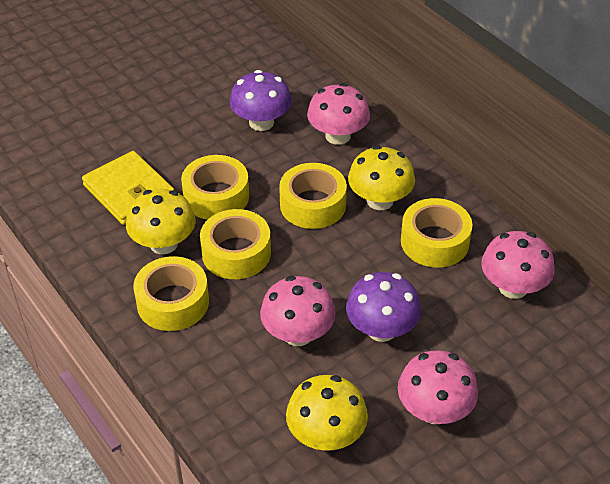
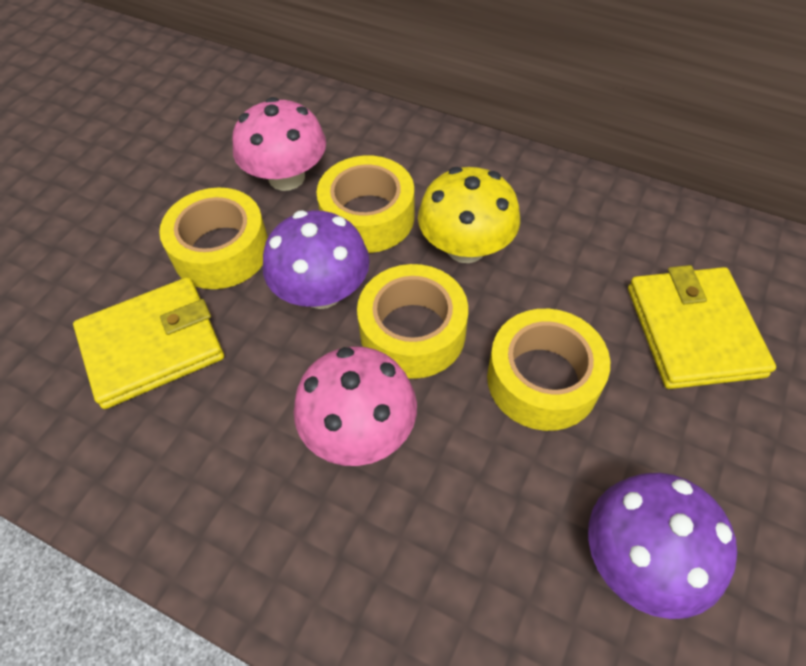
pink mushroom: 4 -> 2
yellow mushroom: 3 -> 1
yellow tape: 5 -> 4
yellow wallet: 1 -> 2

